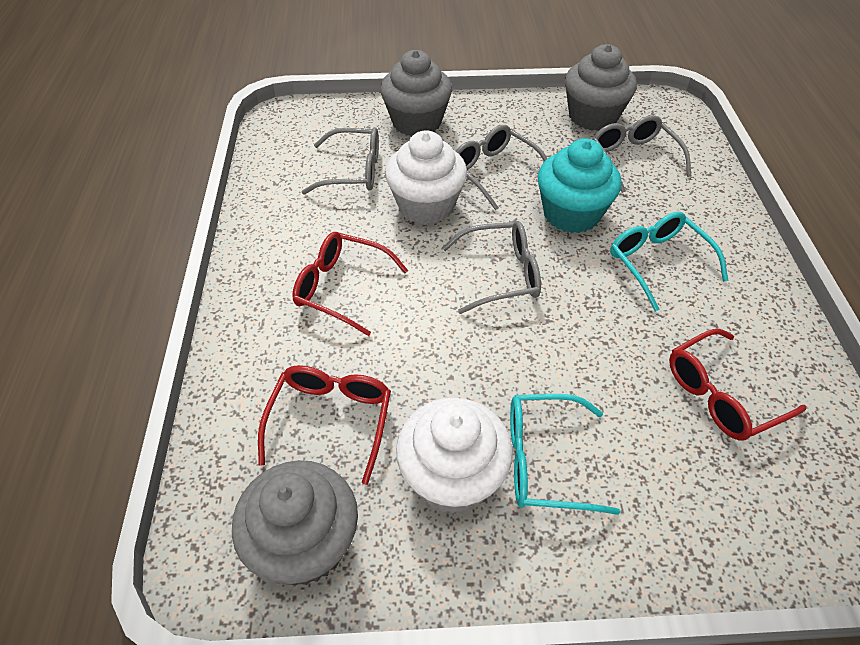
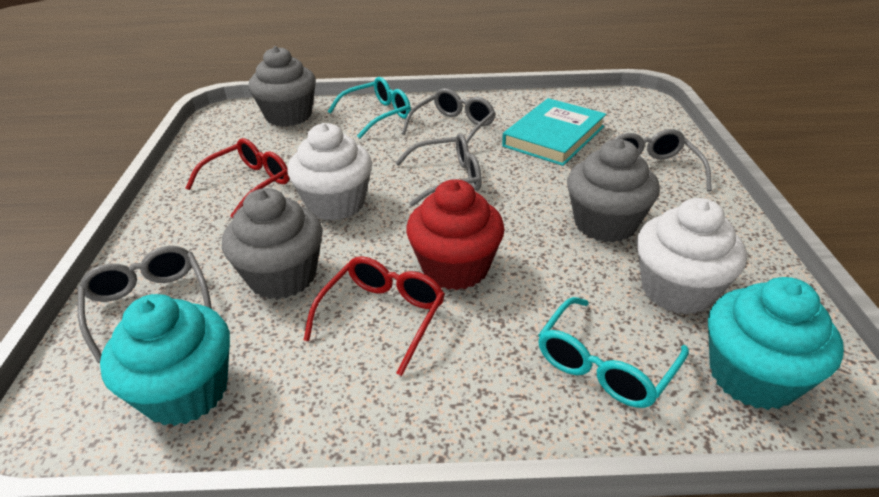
red cupcake: 0 -> 1
red glasses: 3 -> 2
turquoise book: 0 -> 1
turquoise cupcake: 1 -> 2

